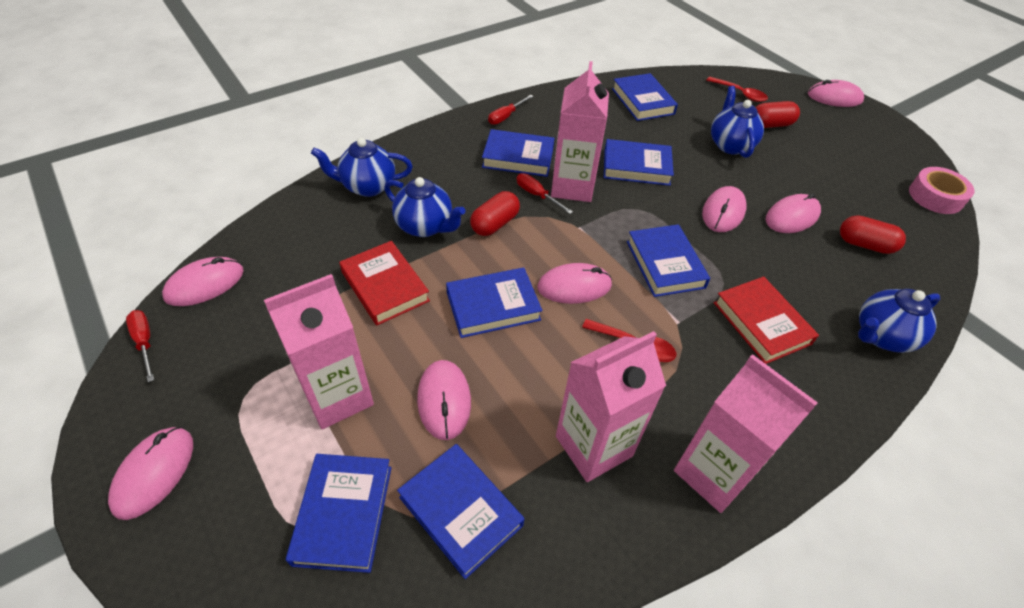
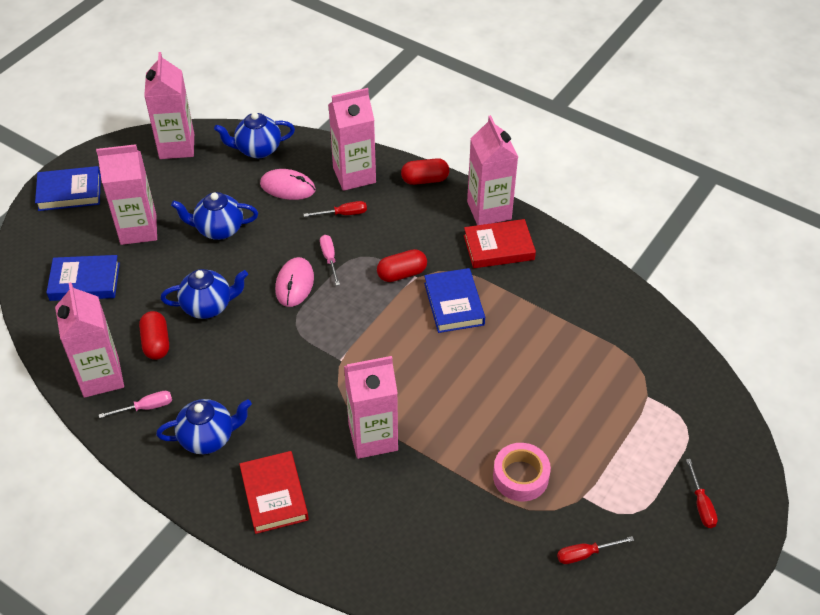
blue book: 7 -> 3
pink carton: 4 -> 6
pink mouse: 7 -> 2
pink screwdriver: 0 -> 2
red spoon: 2 -> 0

